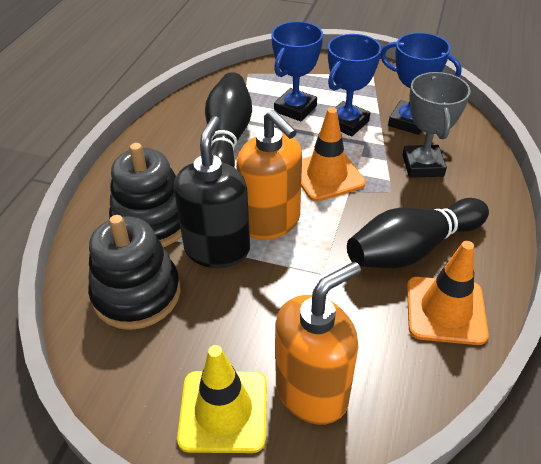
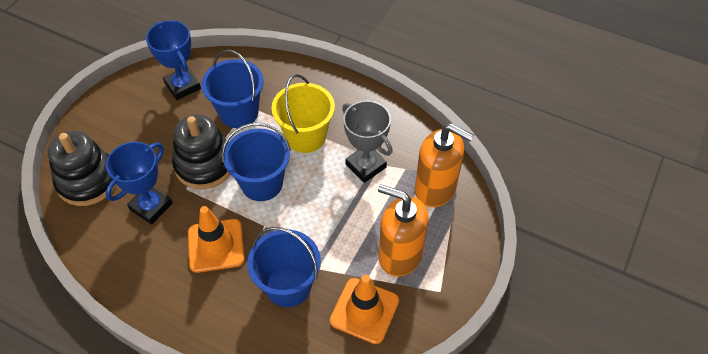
black bowling pin: 2 -> 0
black soap dispenser: 1 -> 0
blue bucket: 0 -> 3
blue trophy: 3 -> 2
yellow bucket: 0 -> 1
yellow traffic cone: 1 -> 0

